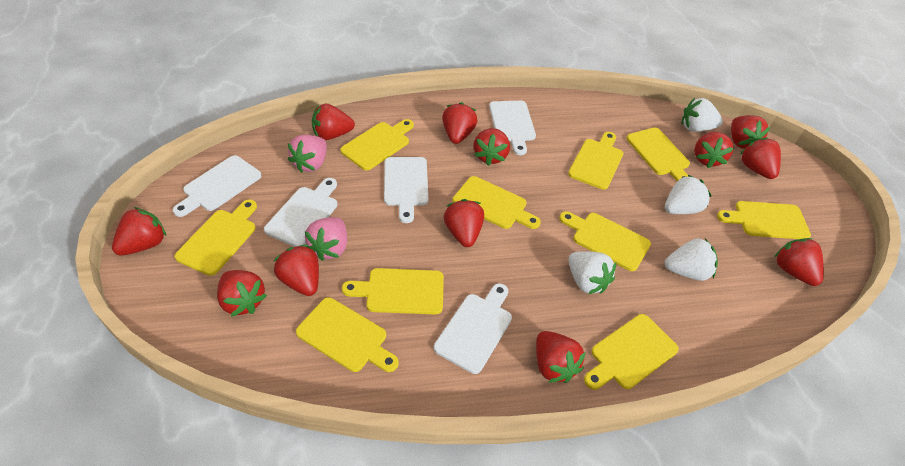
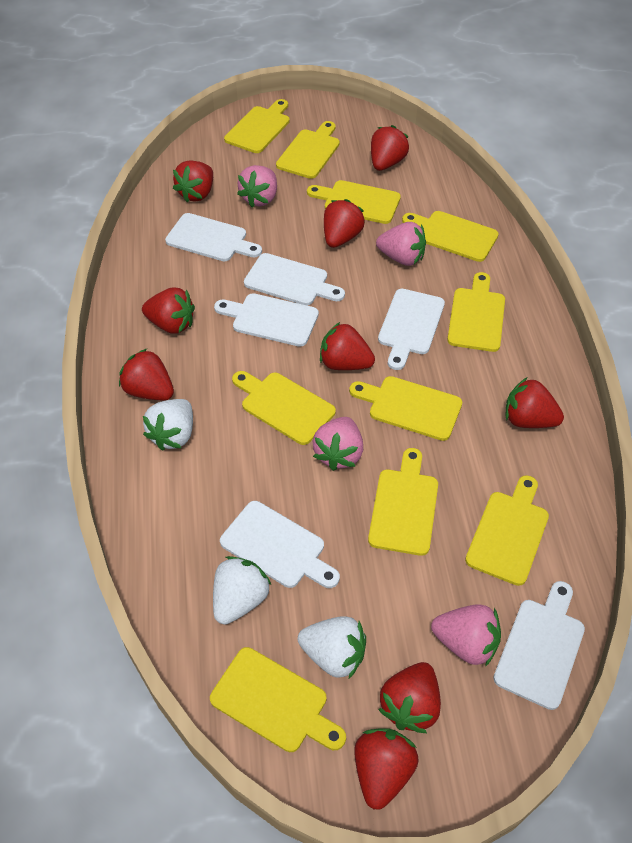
pink strawberry: 2 -> 4
red strawberry: 12 -> 9
white cutting board: 5 -> 6
white strawberry: 4 -> 3

